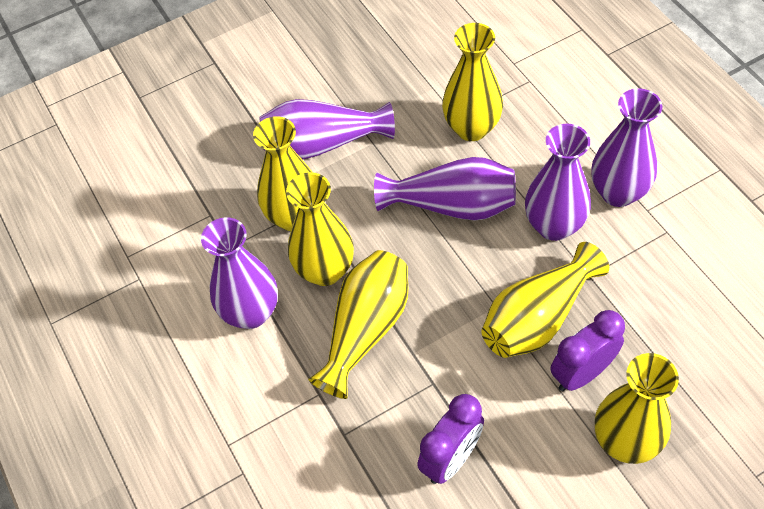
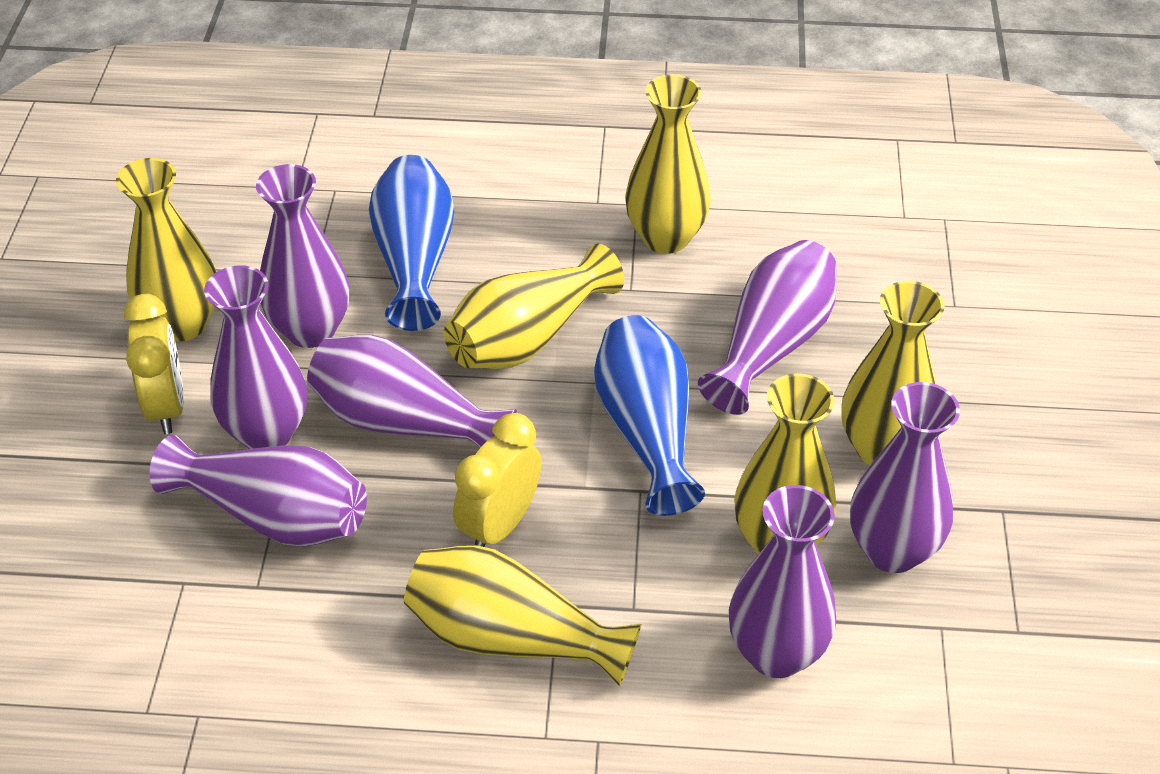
blue vase: 0 -> 2
purple clock: 2 -> 0
purple vase: 5 -> 7
yellow clock: 0 -> 2

